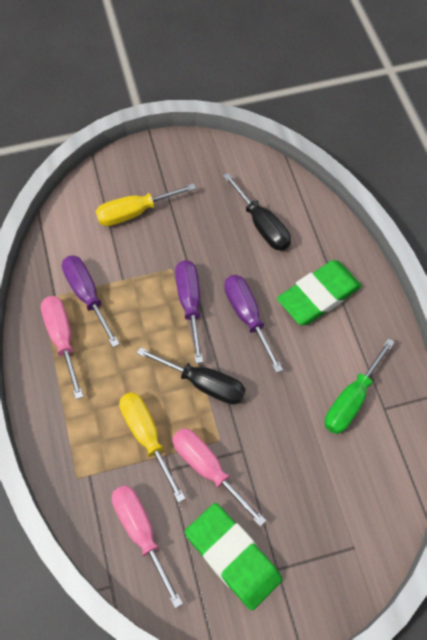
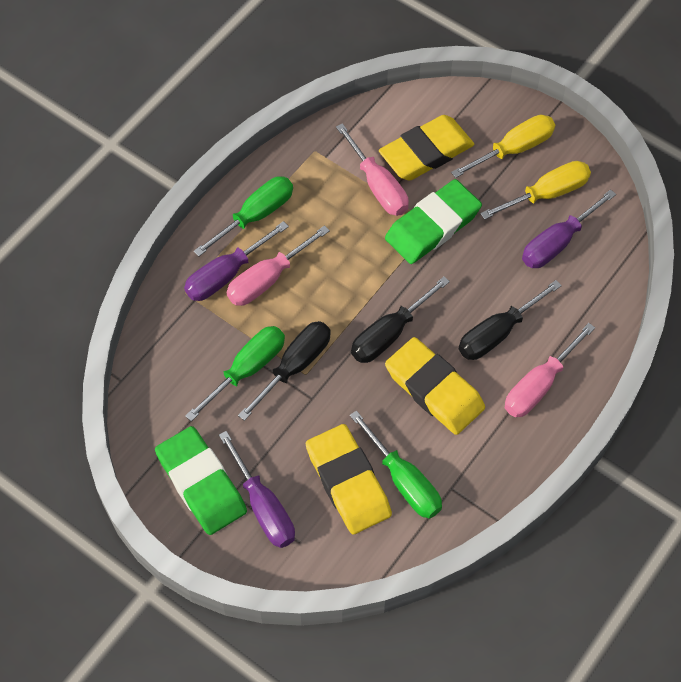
black screwdriver: 2 -> 3
green screwdriver: 1 -> 3
yellow eraser: 0 -> 3

